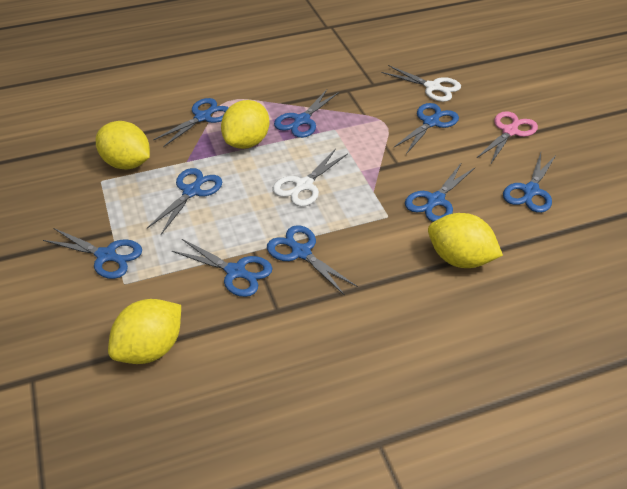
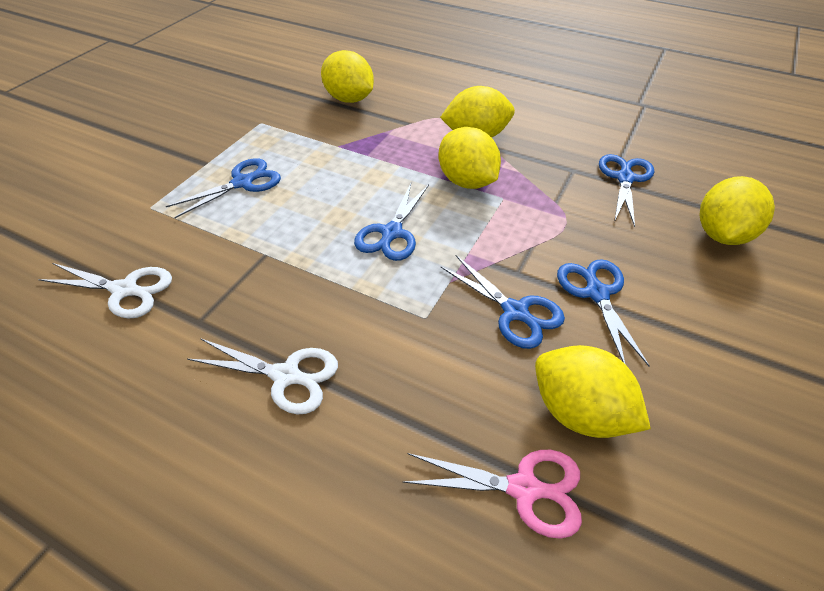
blue scissors: 9 -> 5
yellow lemon: 4 -> 5

